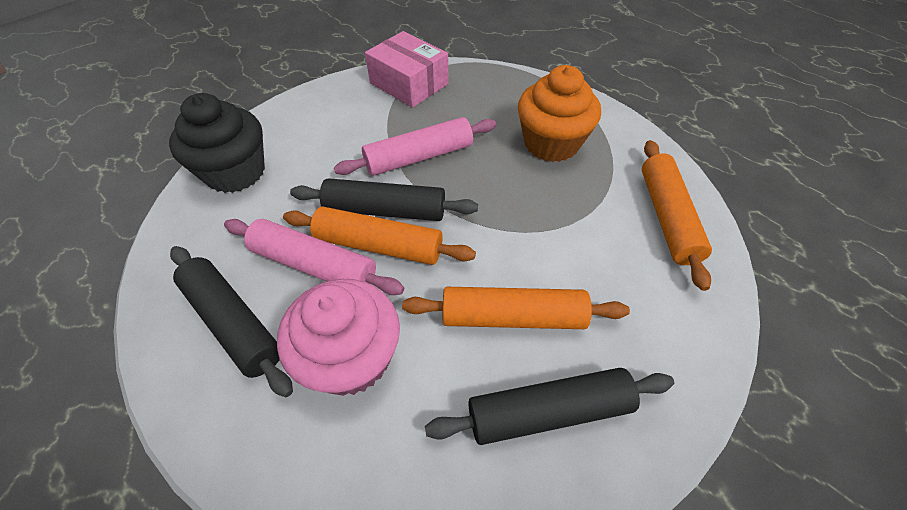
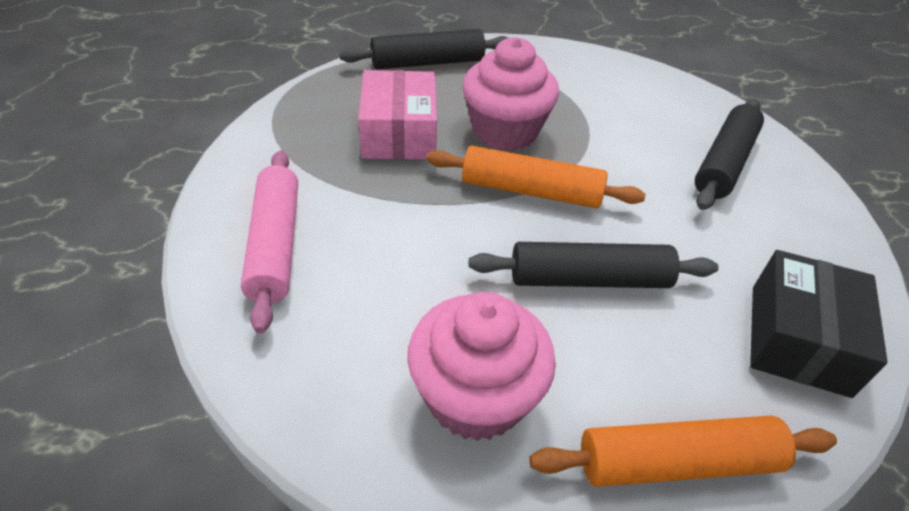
black box: 0 -> 1
black cupcake: 1 -> 0
orange cupcake: 1 -> 0
orange rolling pin: 3 -> 2
pink cupcake: 1 -> 2
pink rolling pin: 2 -> 1

